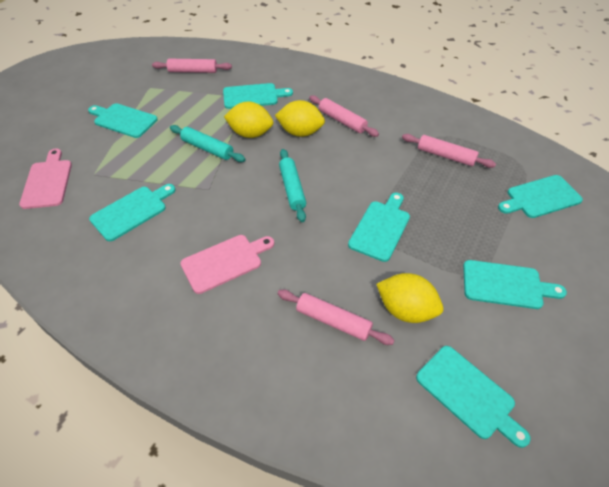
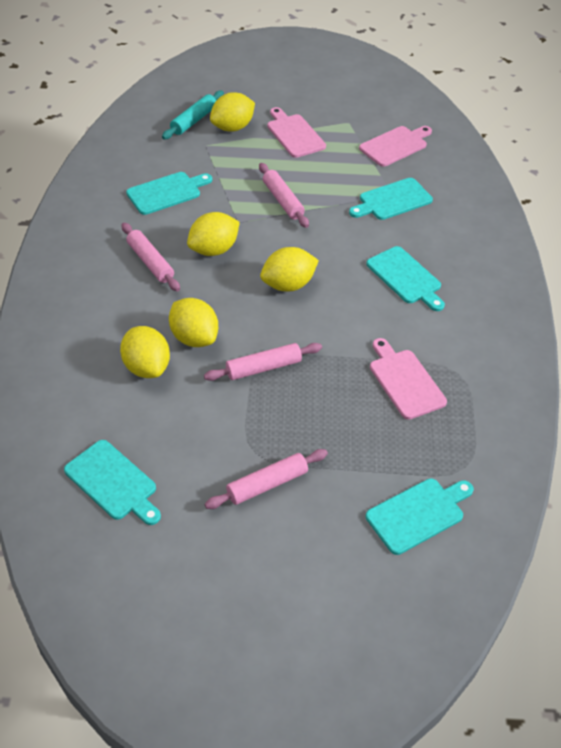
pink cutting board: 2 -> 3
turquoise cutting board: 7 -> 5
turquoise rolling pin: 2 -> 1
yellow lemon: 3 -> 5

